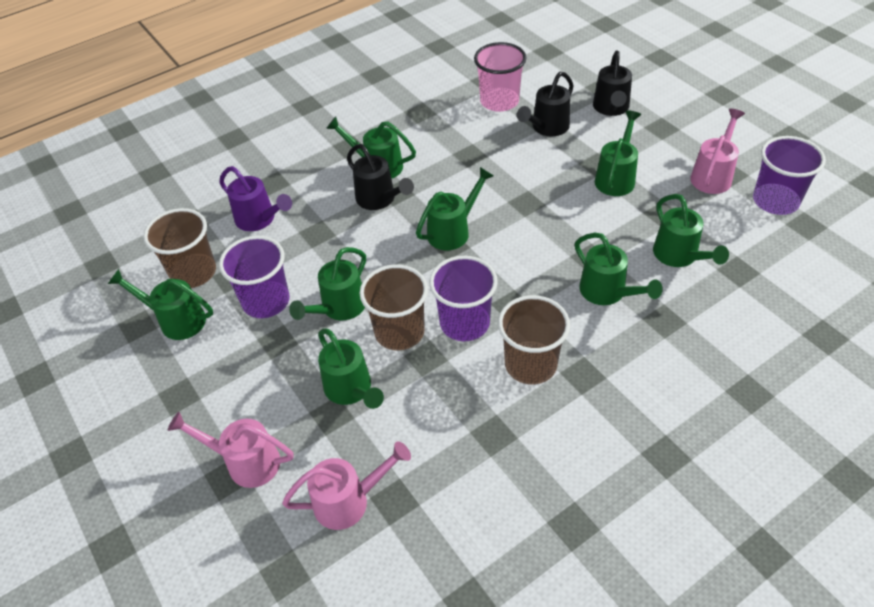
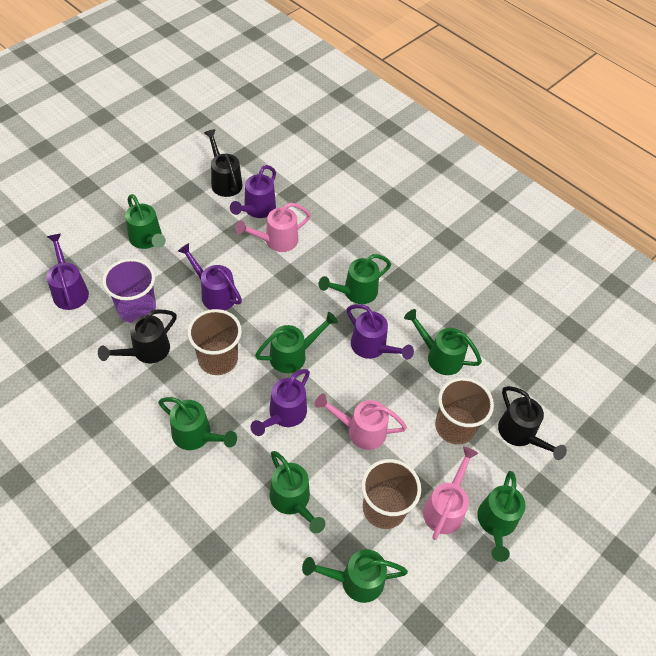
pink cup: 1 -> 0
purple cup: 3 -> 1
purple watering can: 1 -> 5

